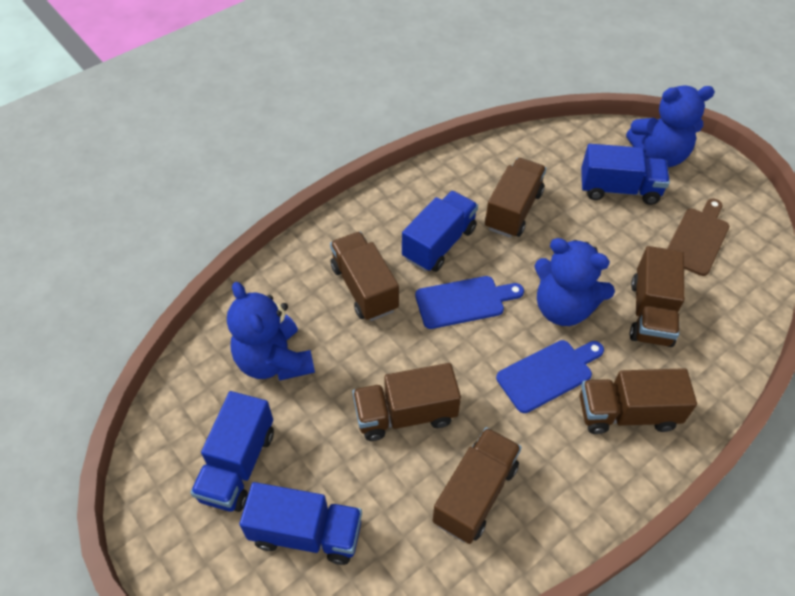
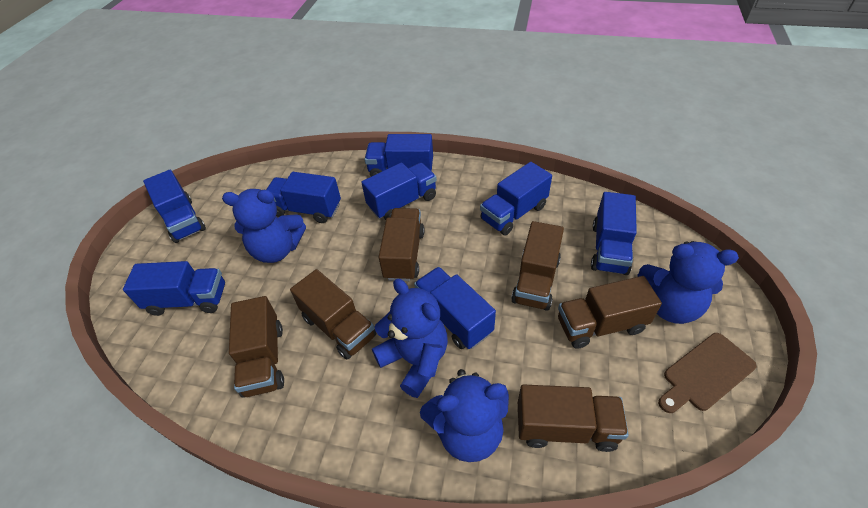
blue cutting board: 2 -> 0
blue teddy bear: 3 -> 4
blue truck: 4 -> 8

